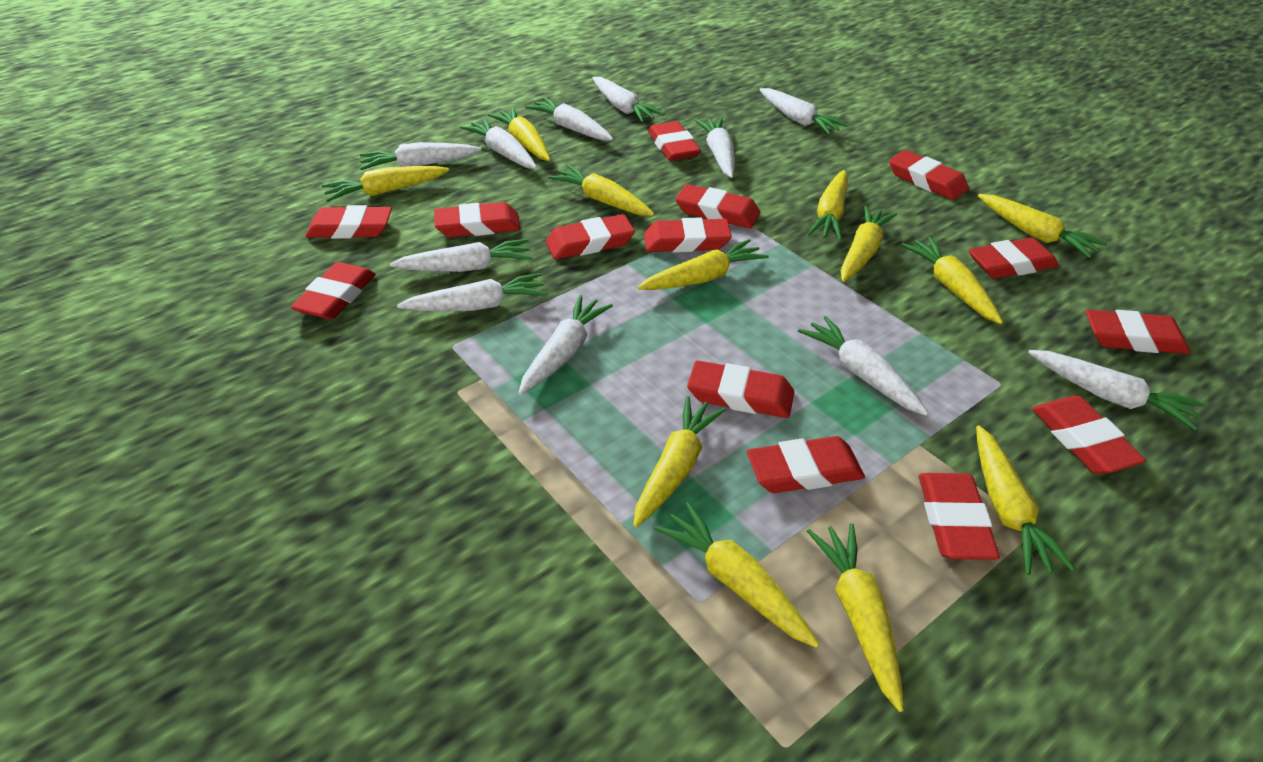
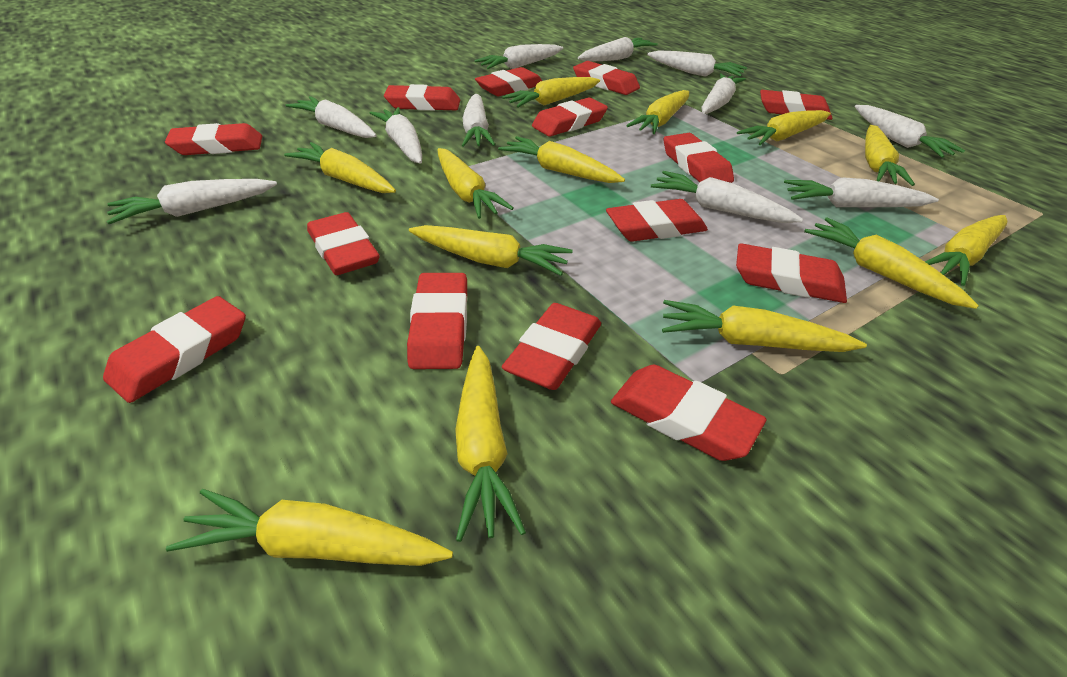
yellow carrot: 12 -> 13

